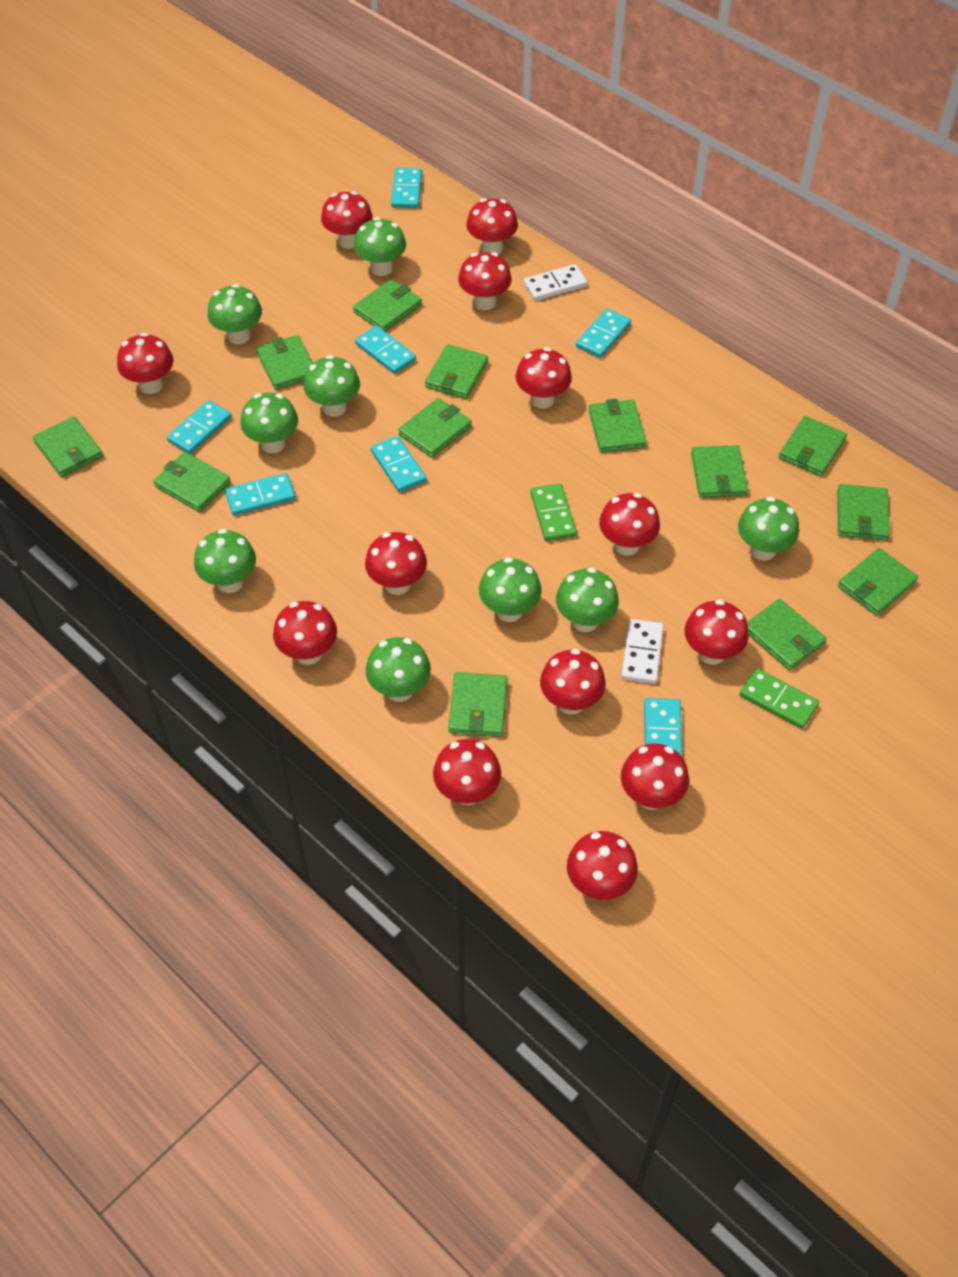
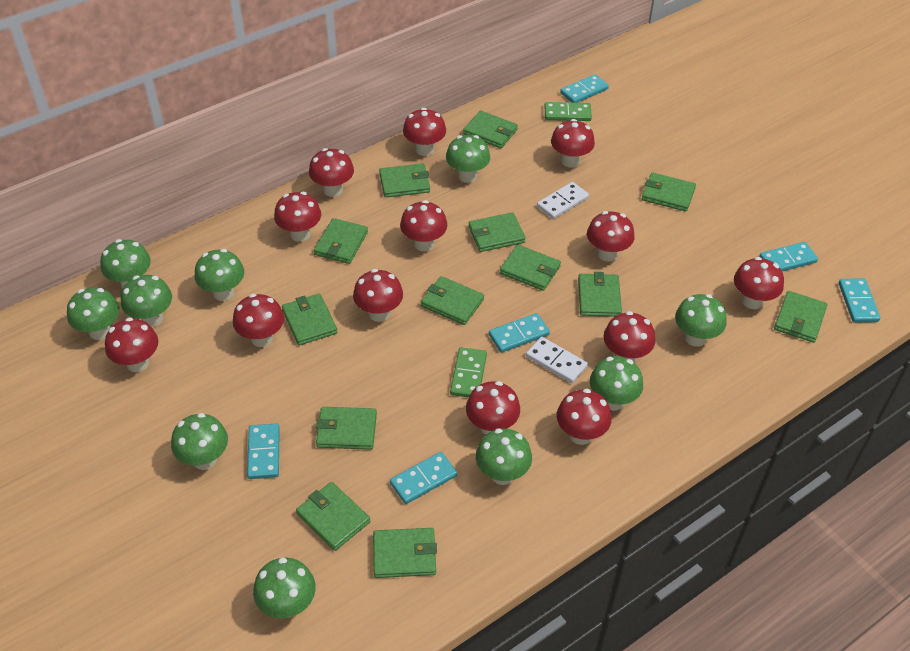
green mushroom: 9 -> 10
turquoise domino: 7 -> 6

